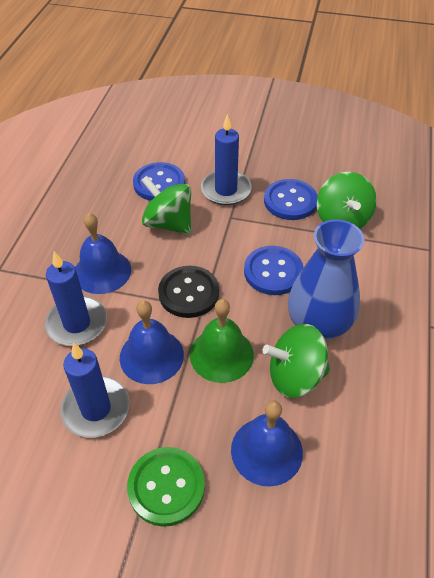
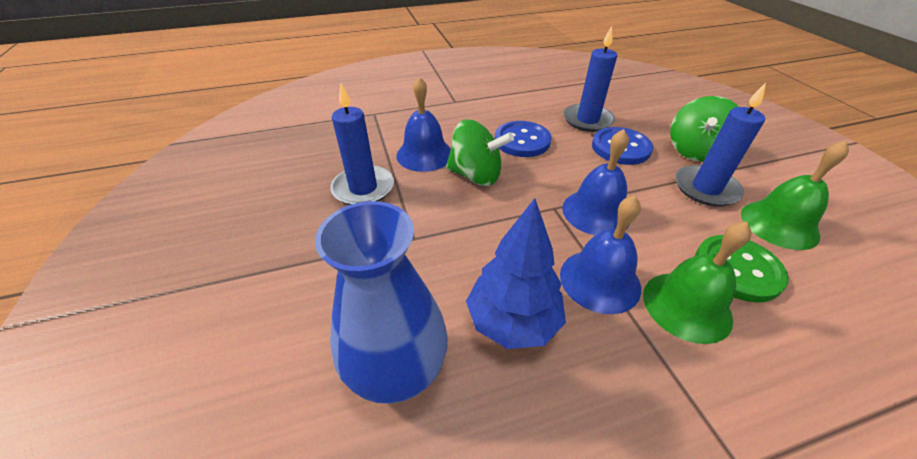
black button: 1 -> 0
blue button: 3 -> 2
blue tree: 0 -> 1
green bell: 1 -> 2
green spinning top: 3 -> 2

